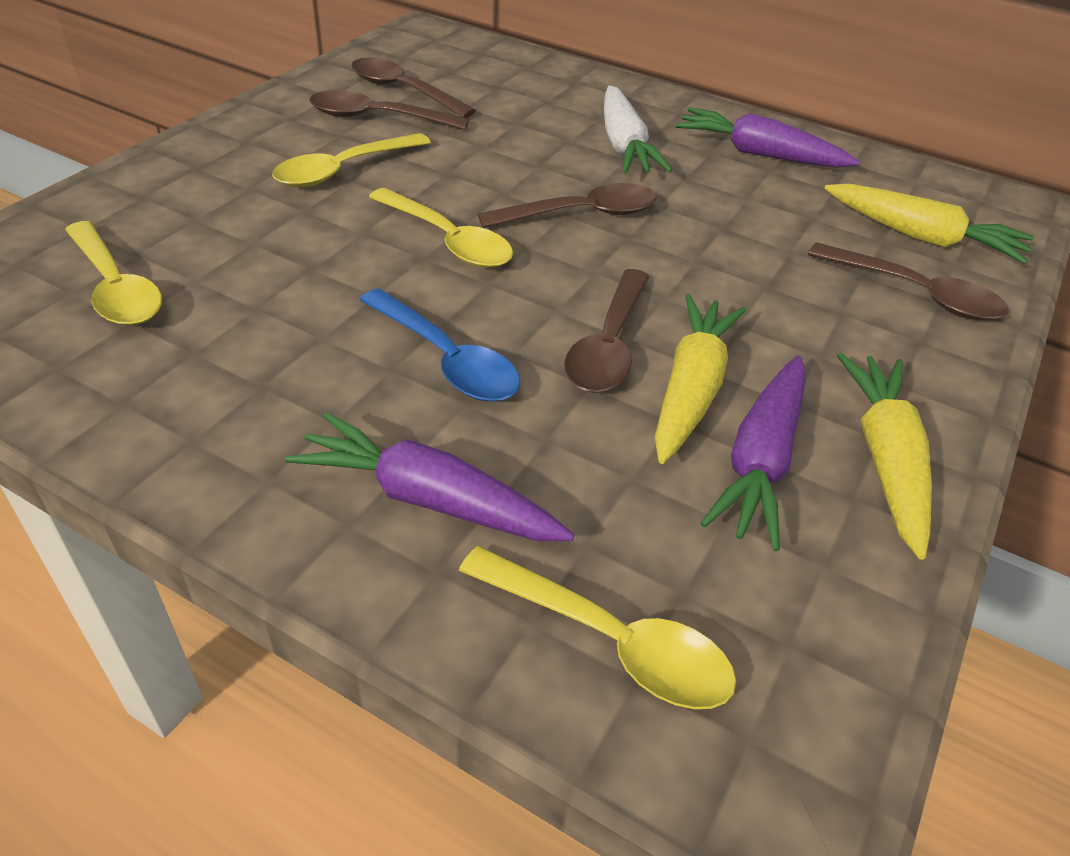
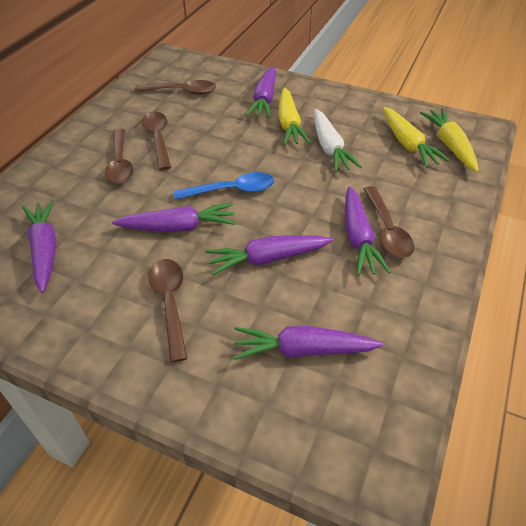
purple carrot: 3 -> 6
yellow spoon: 4 -> 0

